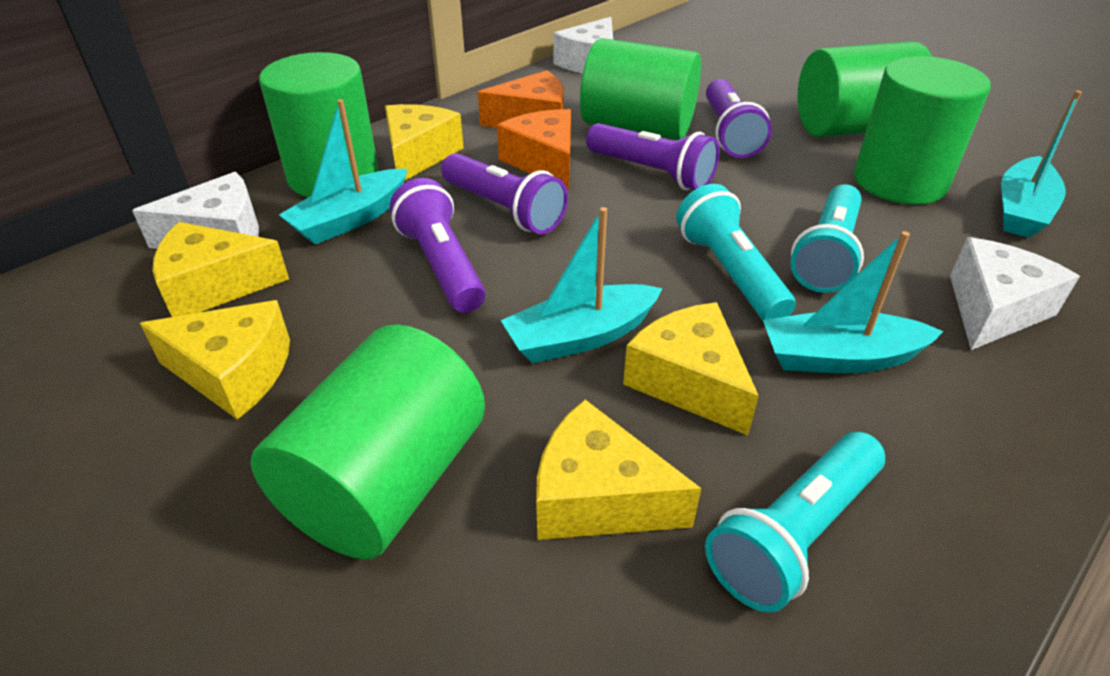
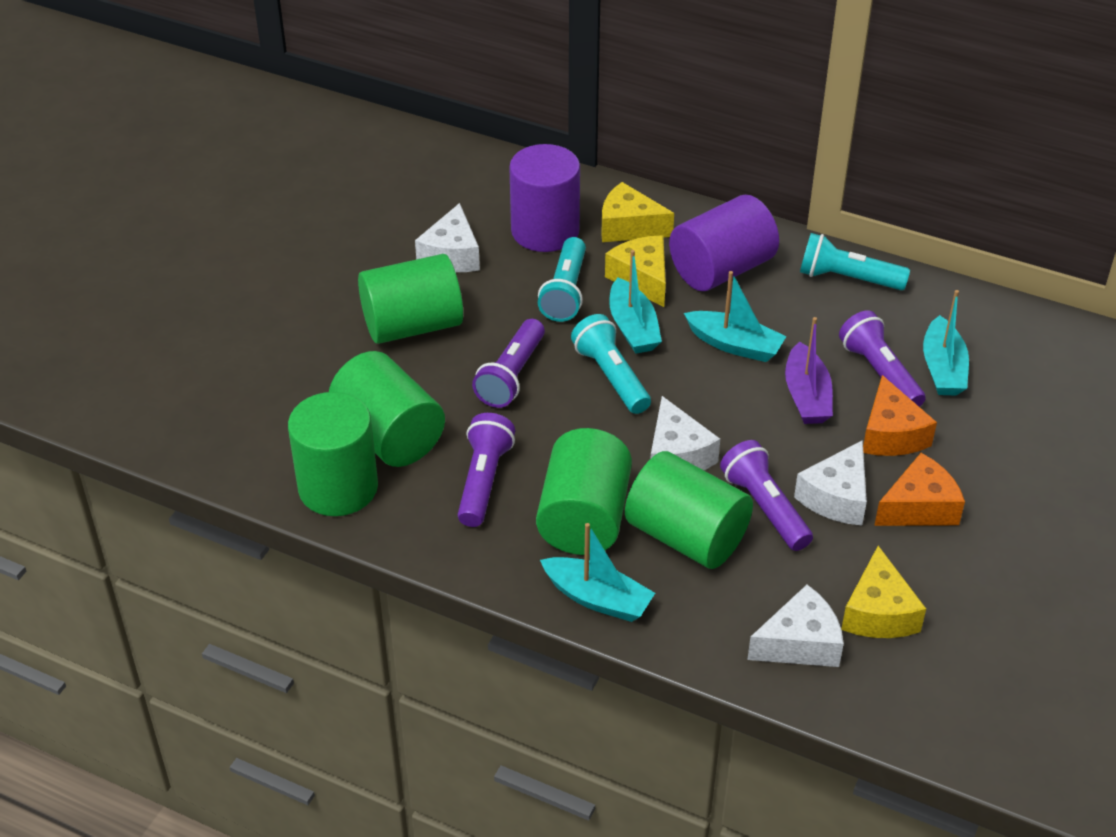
purple boat: 0 -> 1
purple cylinder: 0 -> 2
white cheese: 3 -> 4
yellow cheese: 5 -> 3

